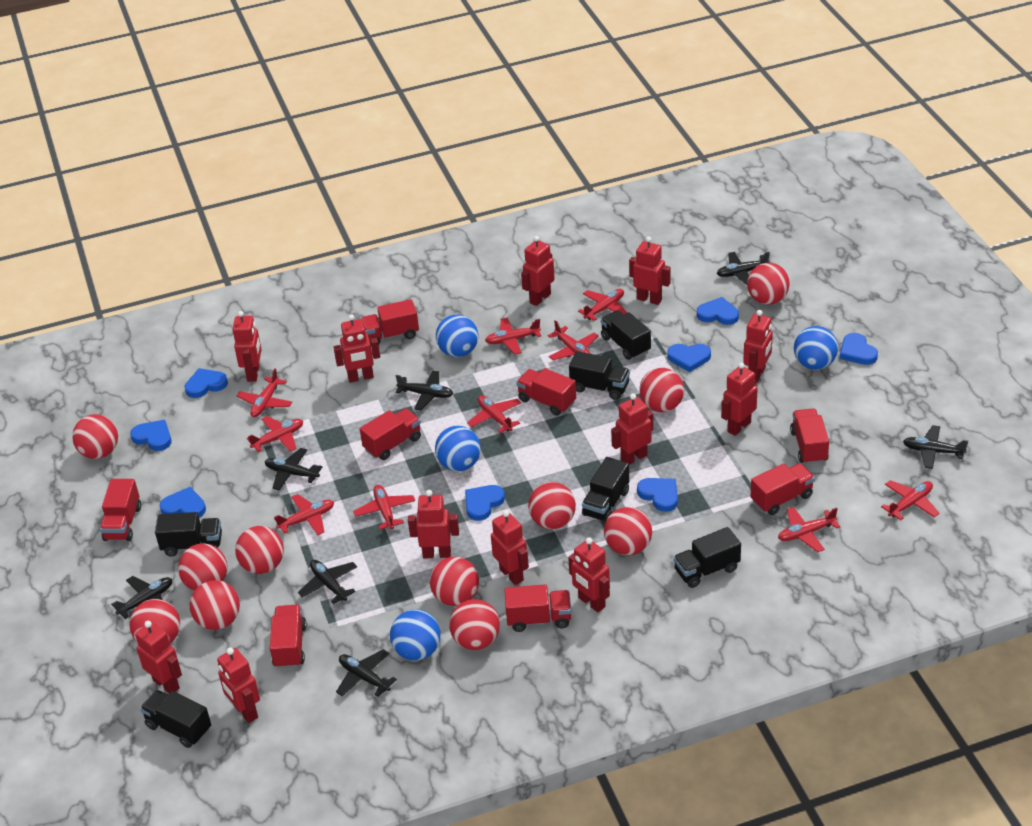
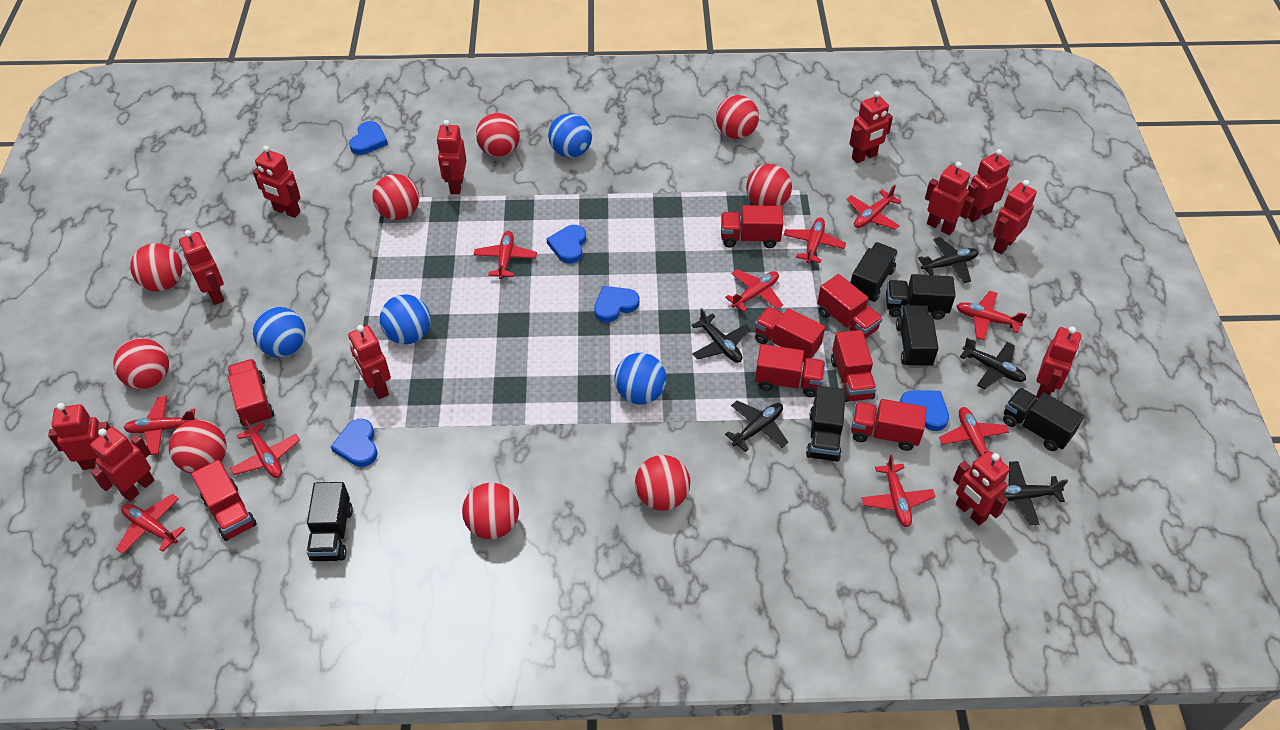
black plane: 7 -> 5
blue heart: 8 -> 5
red ball: 11 -> 9

